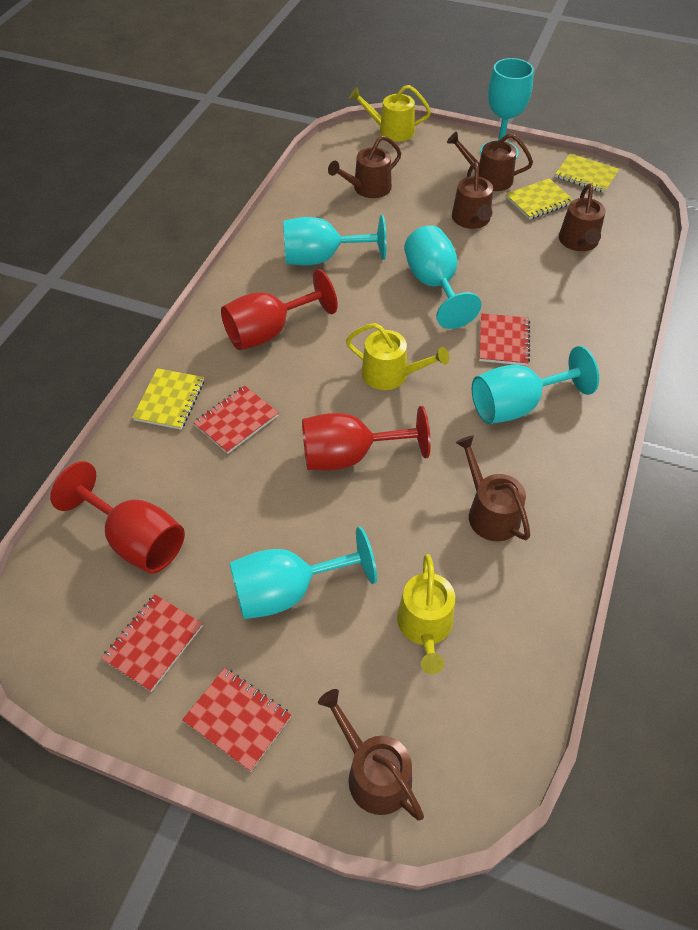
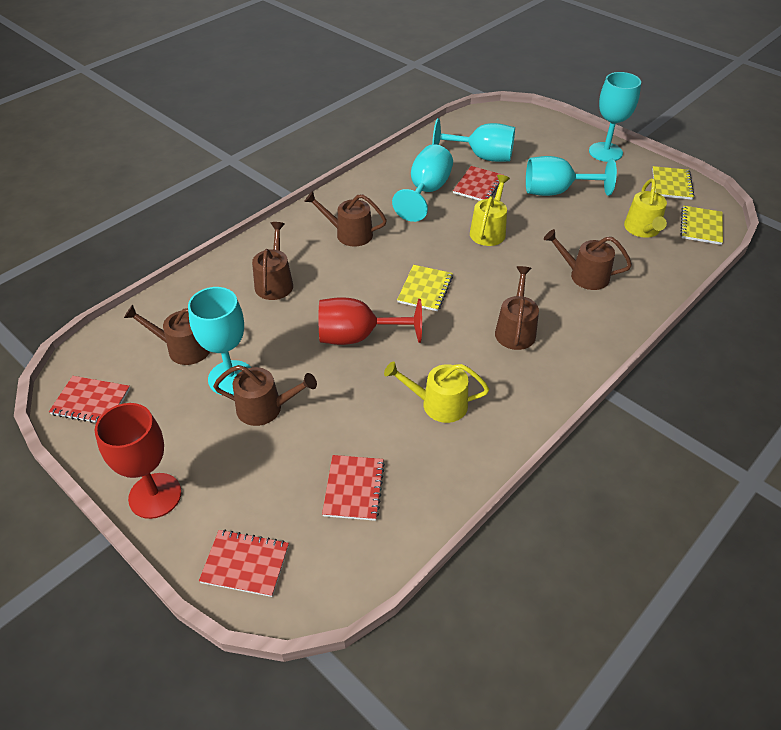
red goblet: 3 -> 2

